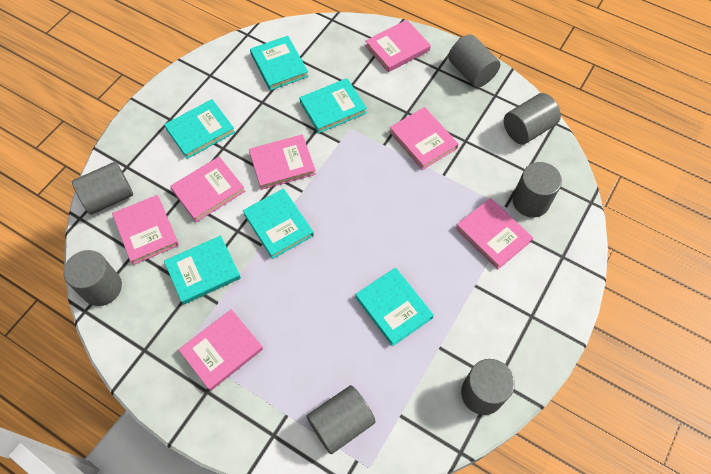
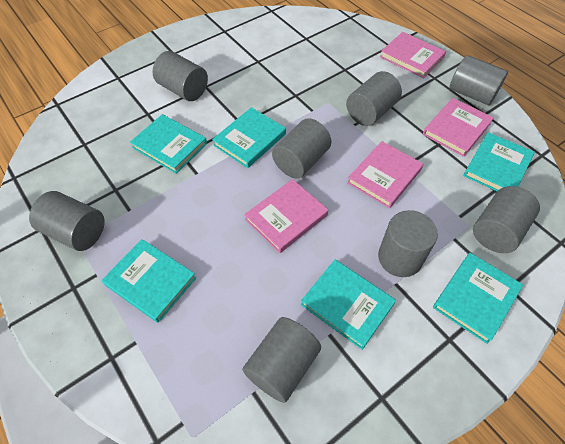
grey cylinder: 7 -> 8
pink book: 7 -> 4

